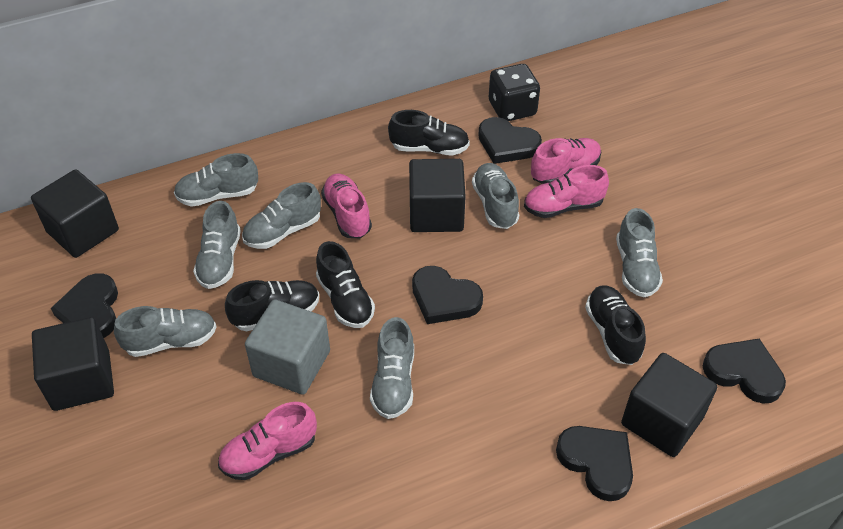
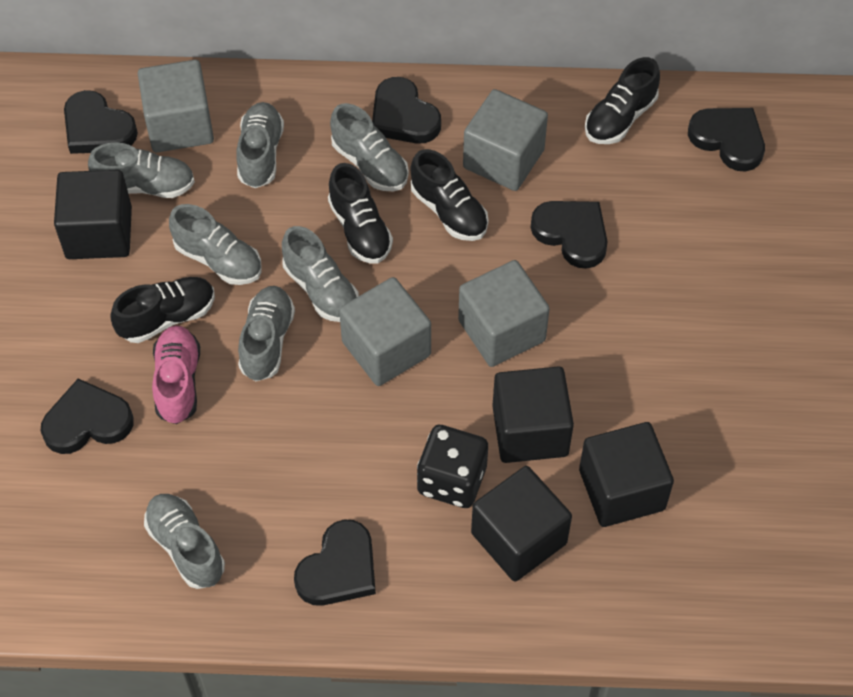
black heart: 5 -> 6
grey cube: 1 -> 4
pink shoe: 4 -> 1

